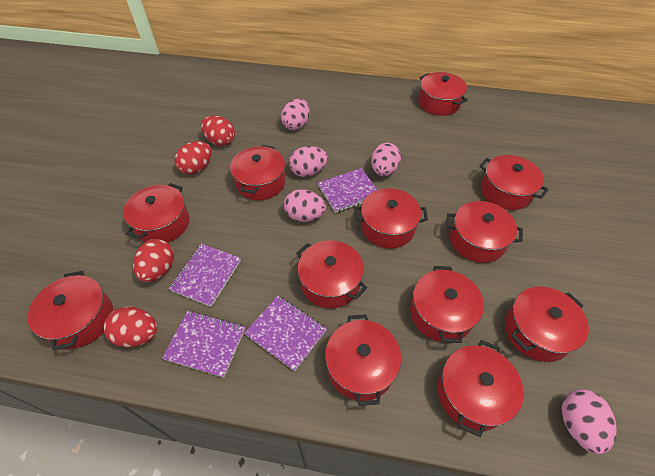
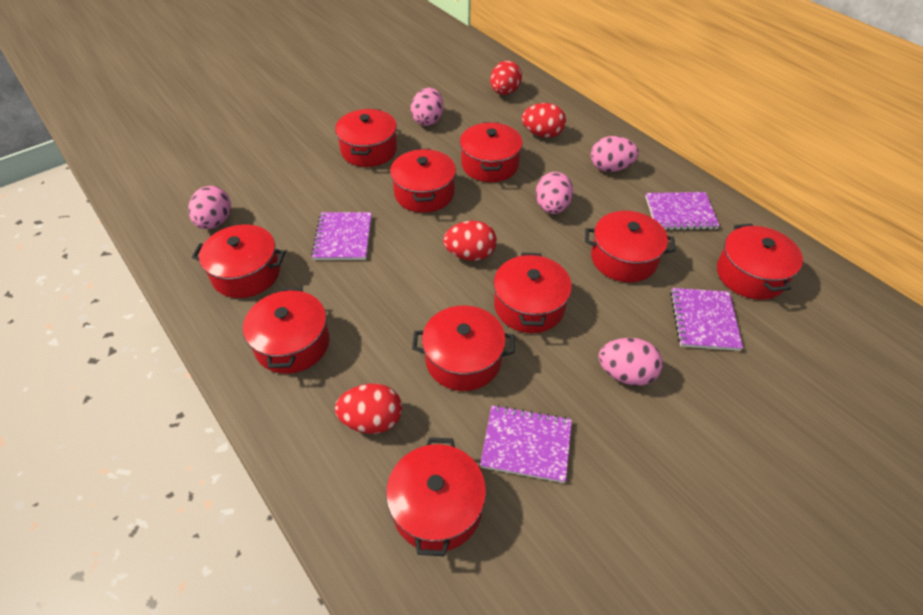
red pot: 12 -> 10

